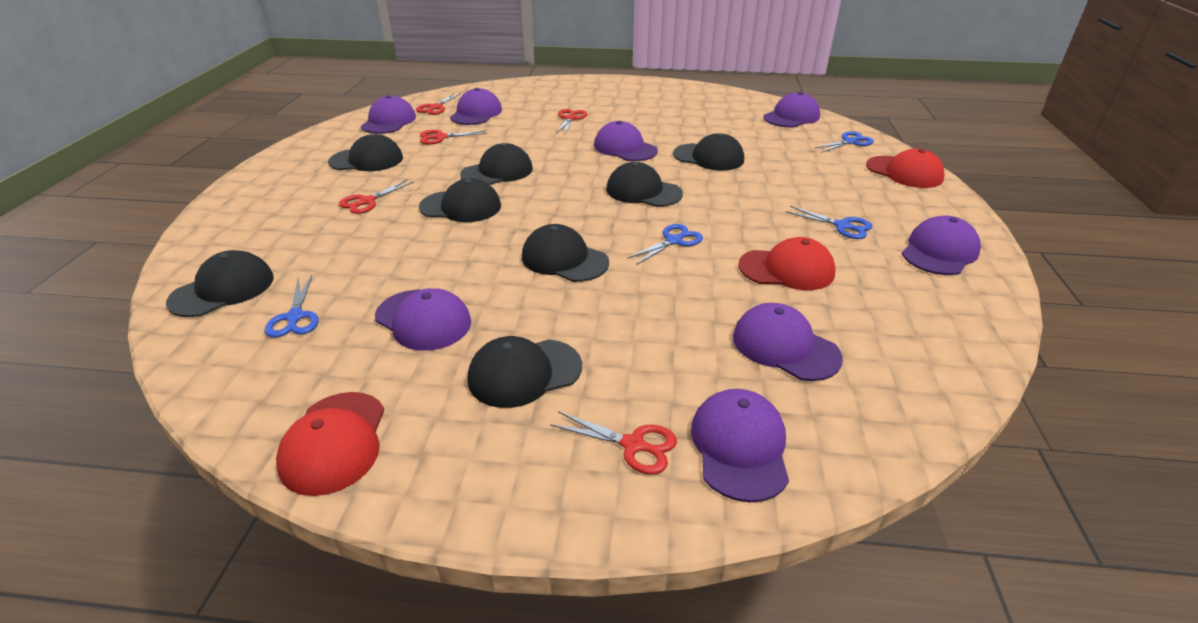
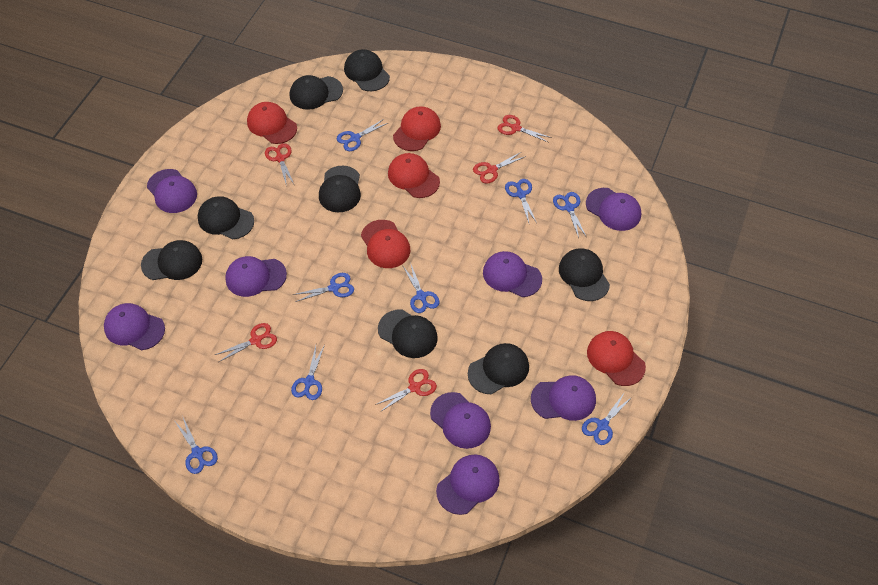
blue scissors: 4 -> 8
red cap: 3 -> 5

